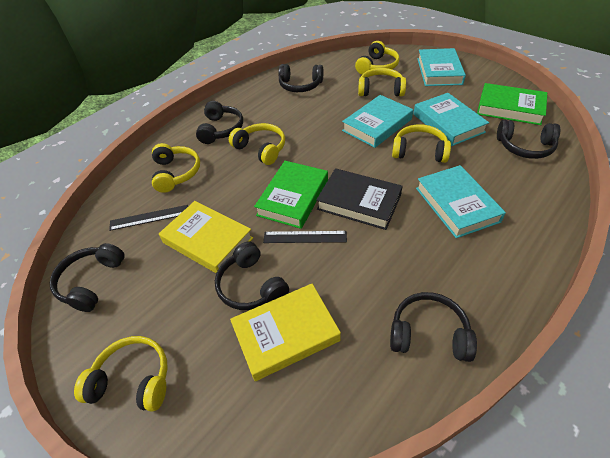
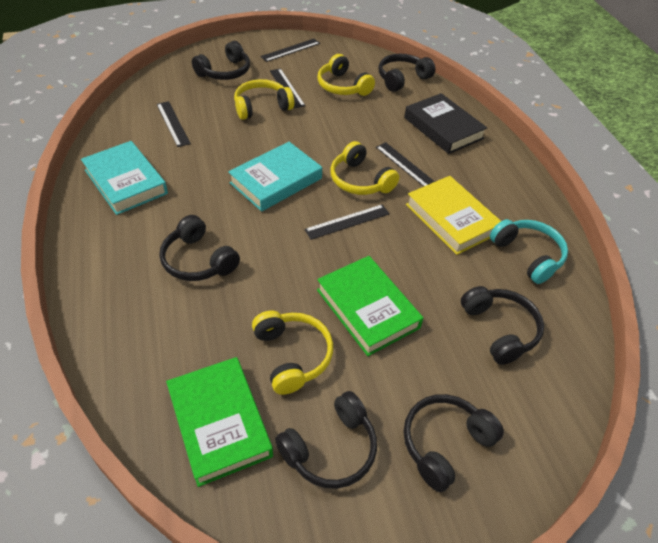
black ruler: 2 -> 5
turquoise book: 4 -> 2
turquoise headphones: 0 -> 1
yellow book: 2 -> 1
yellow headphones: 6 -> 4

